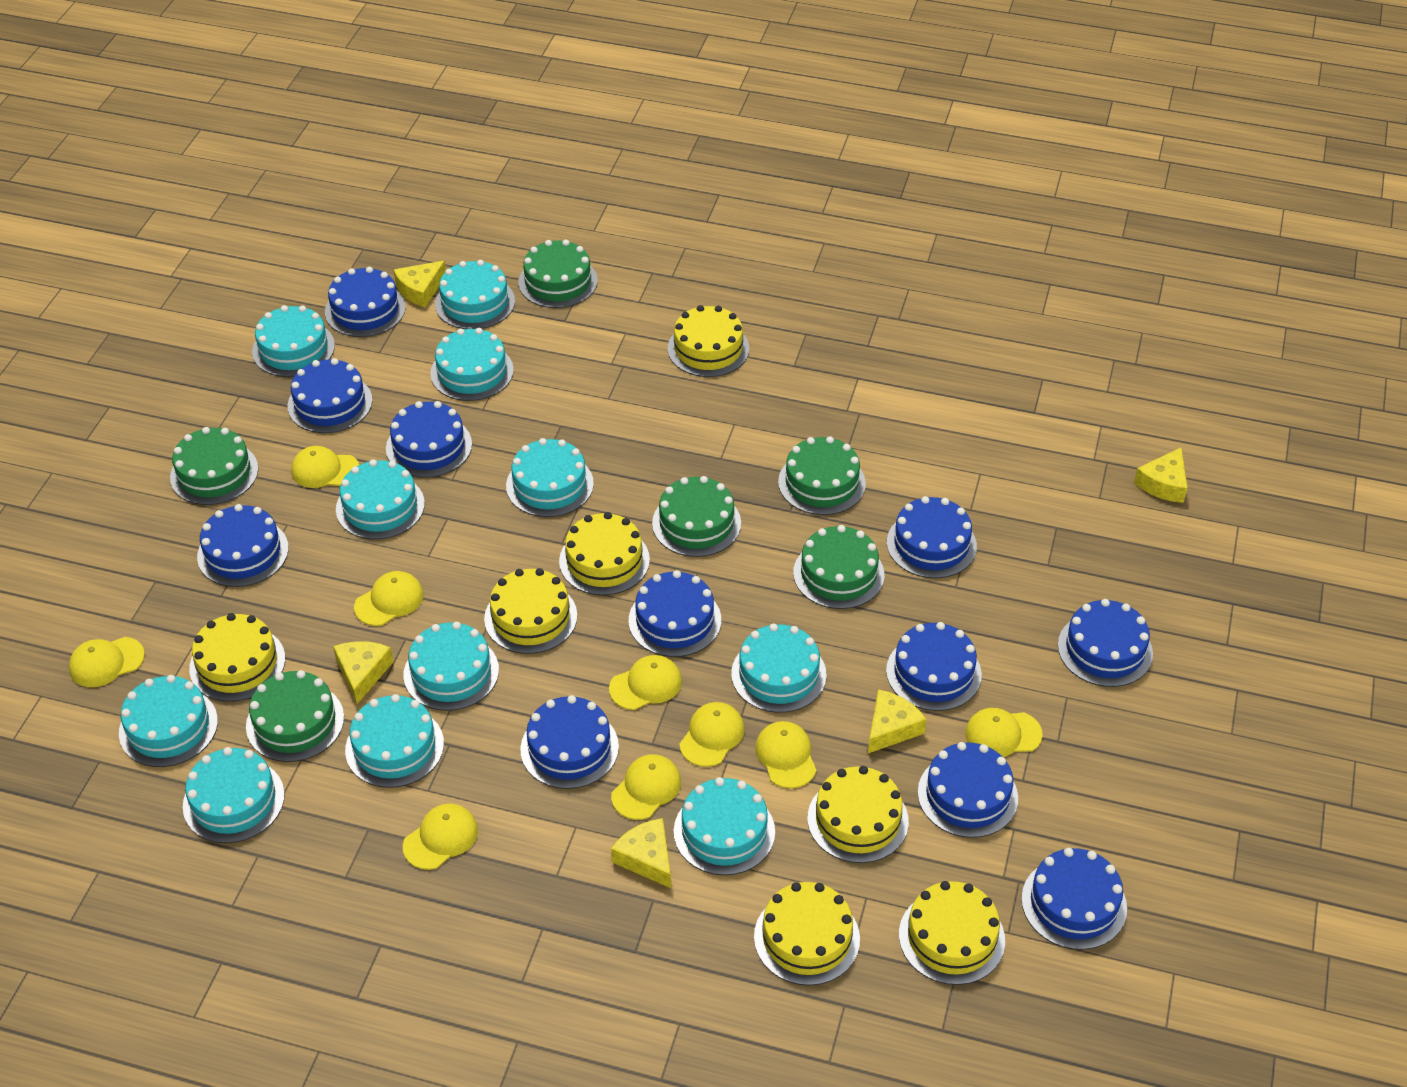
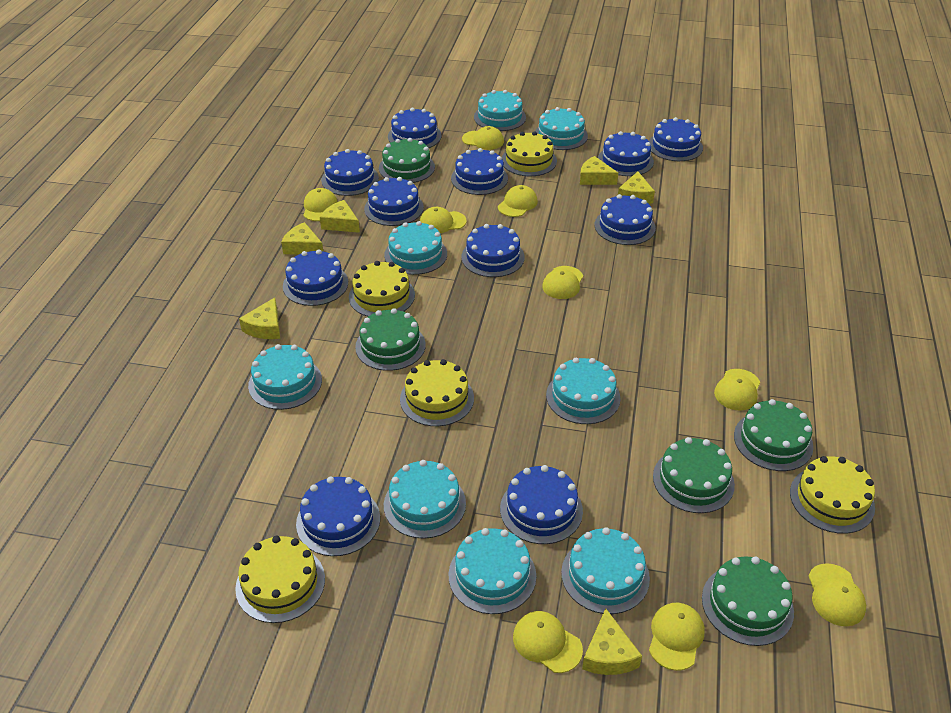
green cake: 6 -> 5
turquoise cake: 11 -> 8
yellow cake: 7 -> 5
yellow cheese: 5 -> 6

